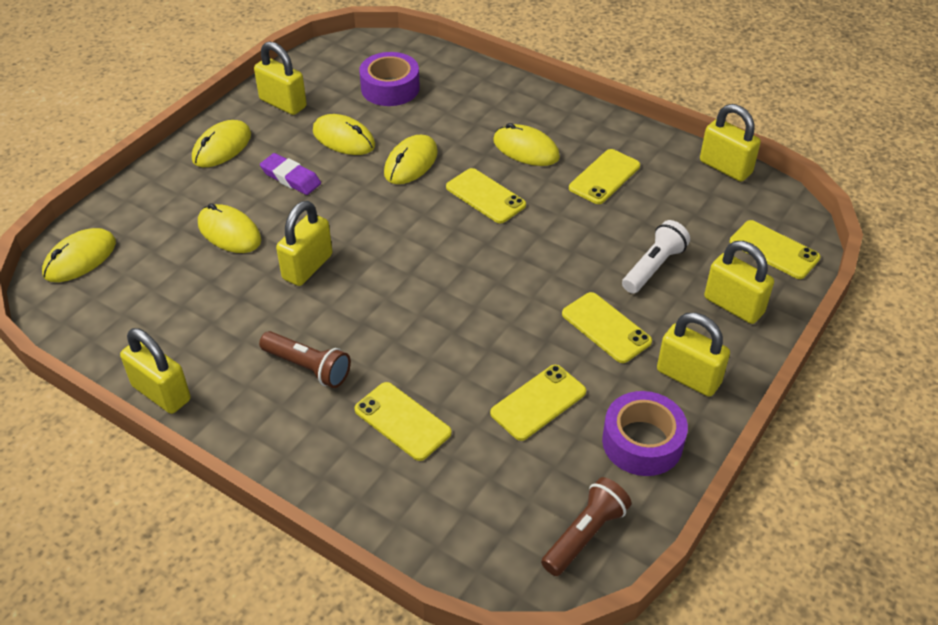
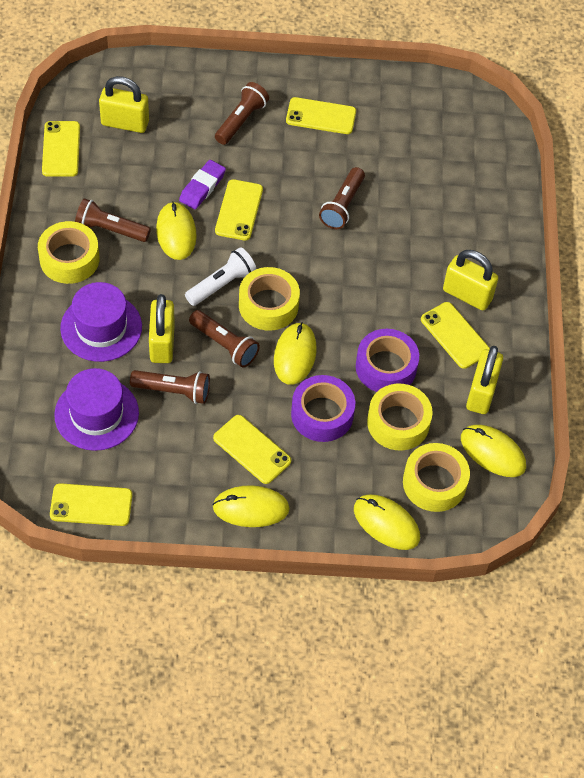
brown flashlight: 2 -> 5
purple hat: 0 -> 2
yellow mouse: 6 -> 5
yellow padlock: 6 -> 4
yellow tape: 0 -> 4

